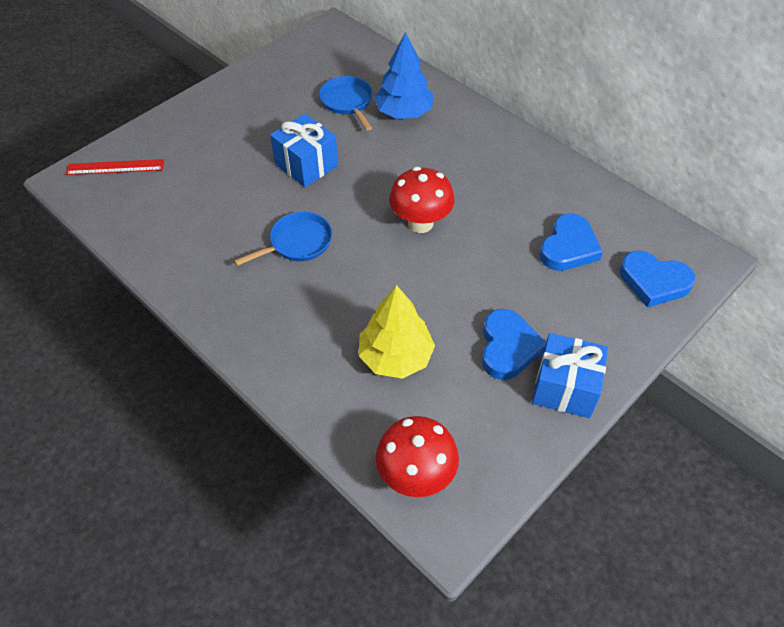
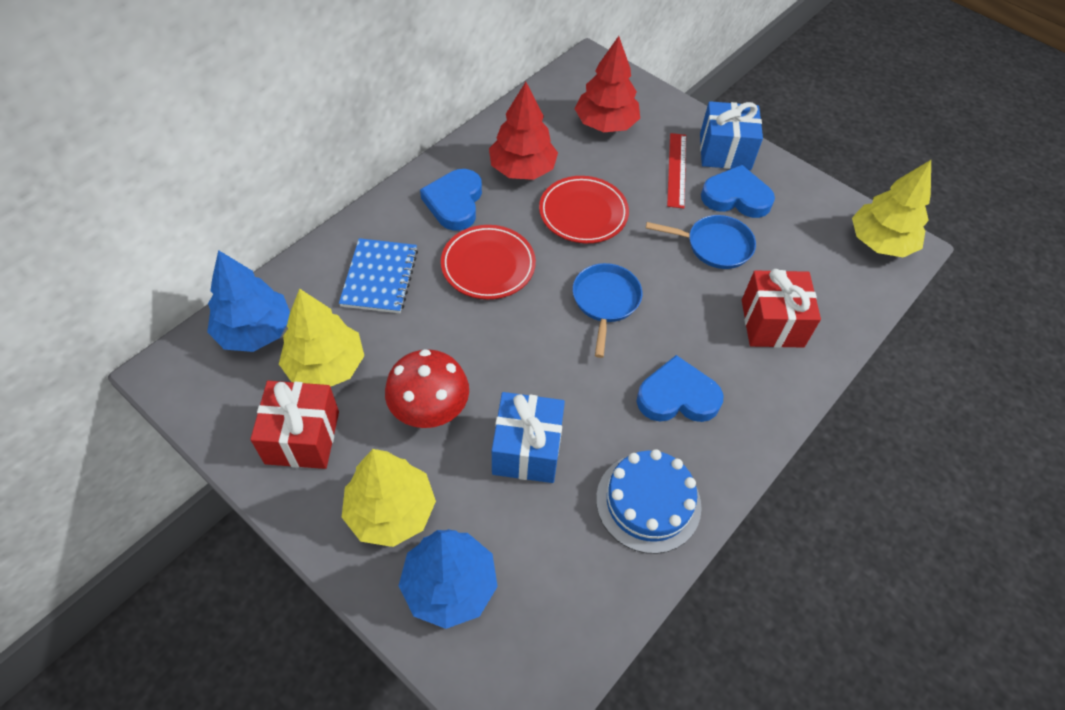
blue cake: 0 -> 1
blue notebook: 0 -> 1
blue tree: 1 -> 2
red gift: 0 -> 2
red mushroom: 2 -> 1
red plate: 0 -> 2
red tree: 0 -> 2
yellow tree: 1 -> 3

